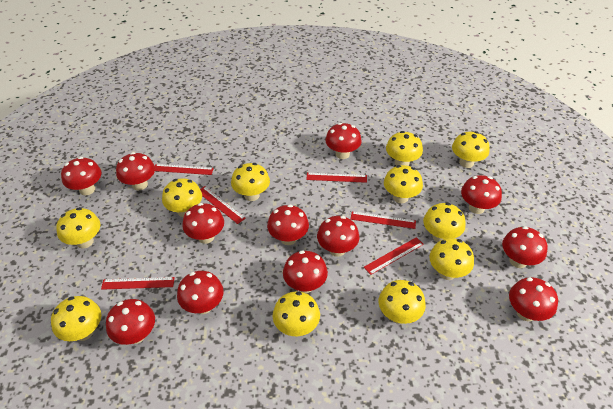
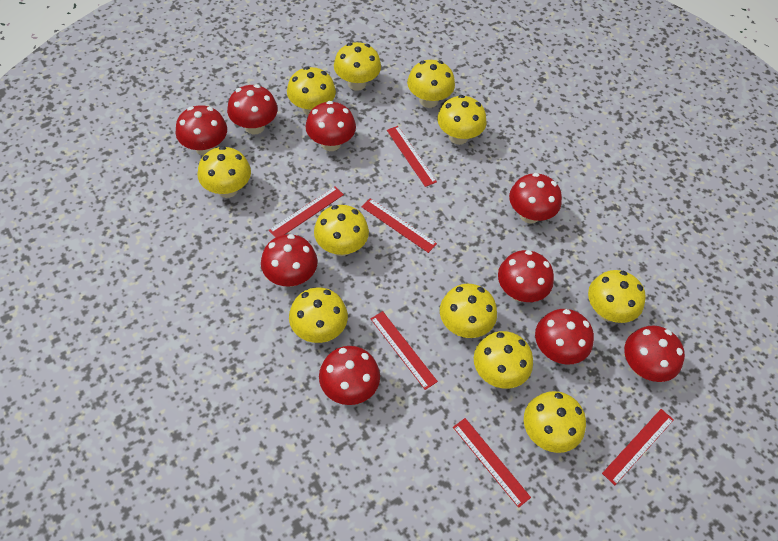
red mushroom: 12 -> 9

